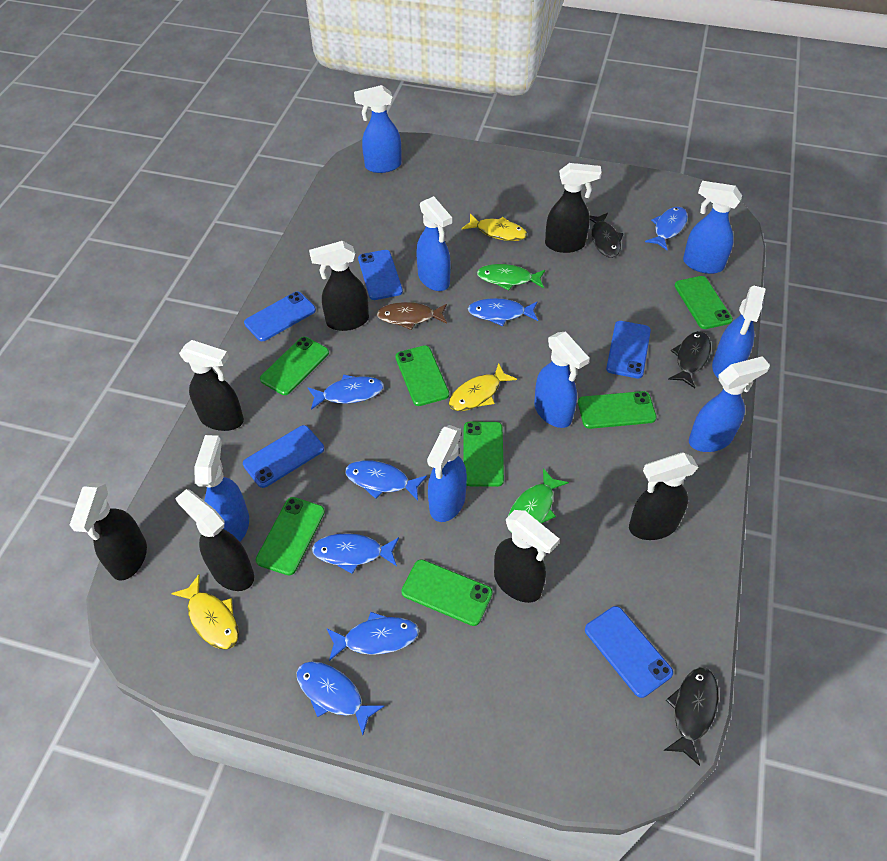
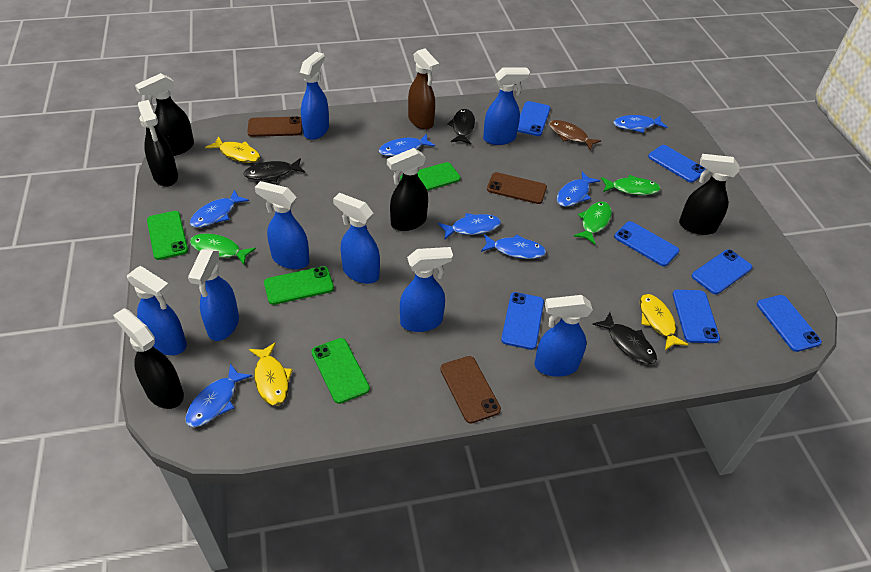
black spray bottle: 7 -> 5
blue phone: 5 -> 7
brown phone: 0 -> 3
brown spray bottle: 0 -> 1
green fish: 2 -> 3
green phone: 7 -> 4

